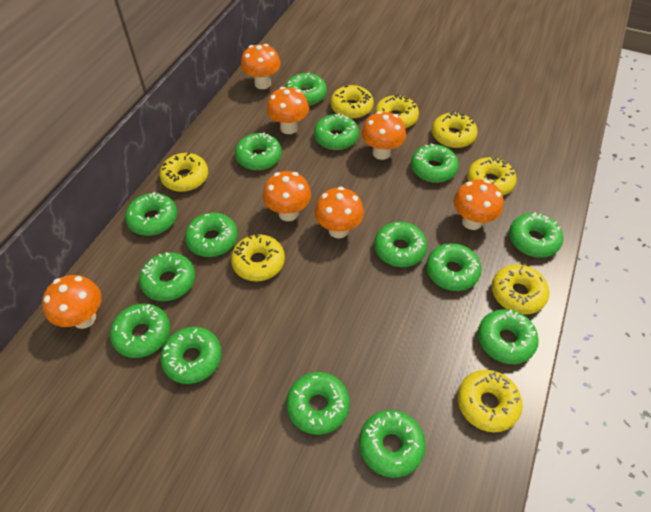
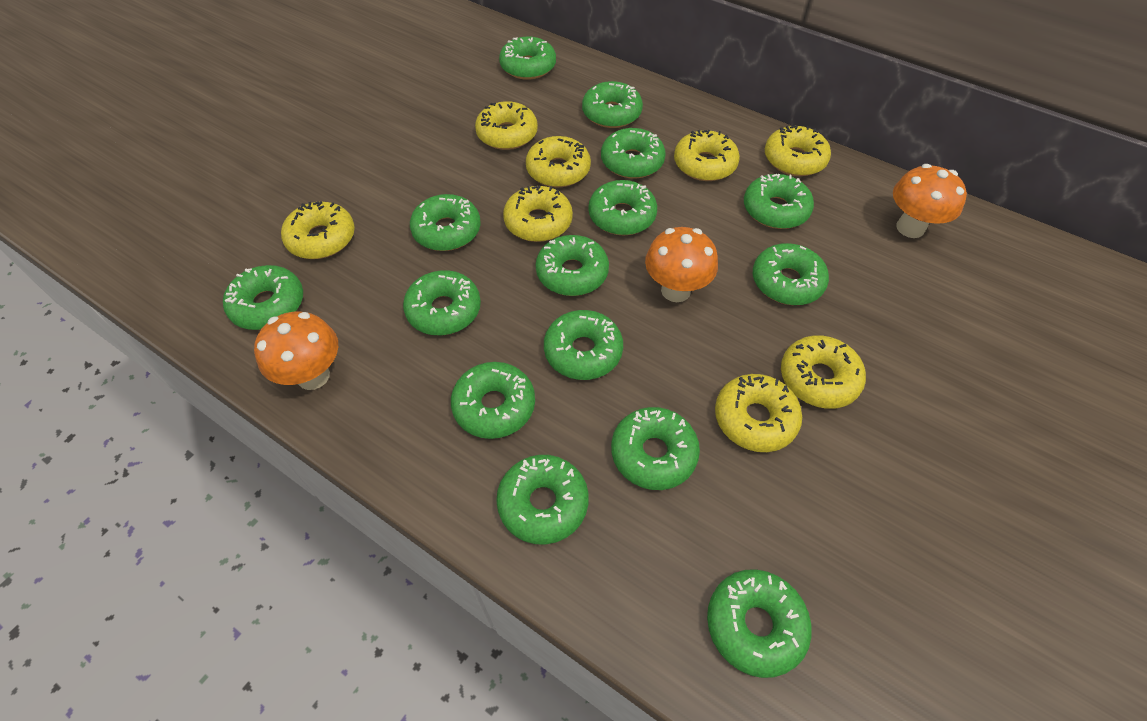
orange mushroom: 7 -> 3

